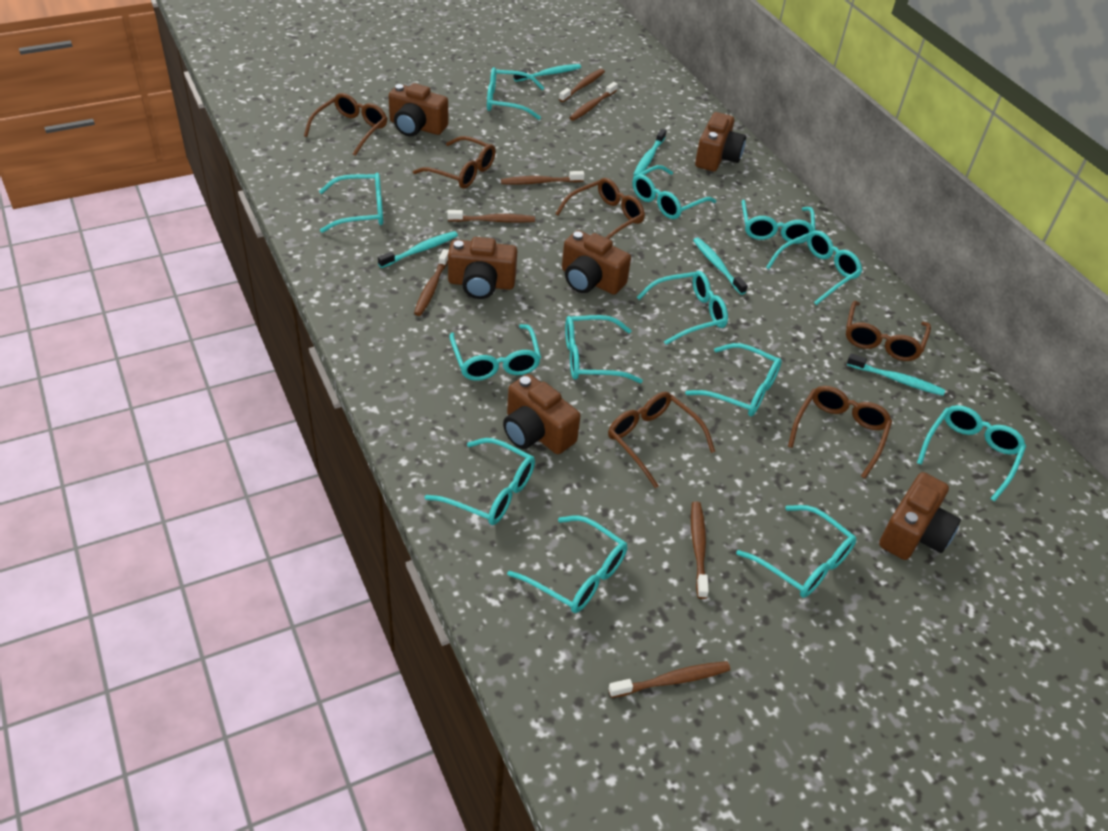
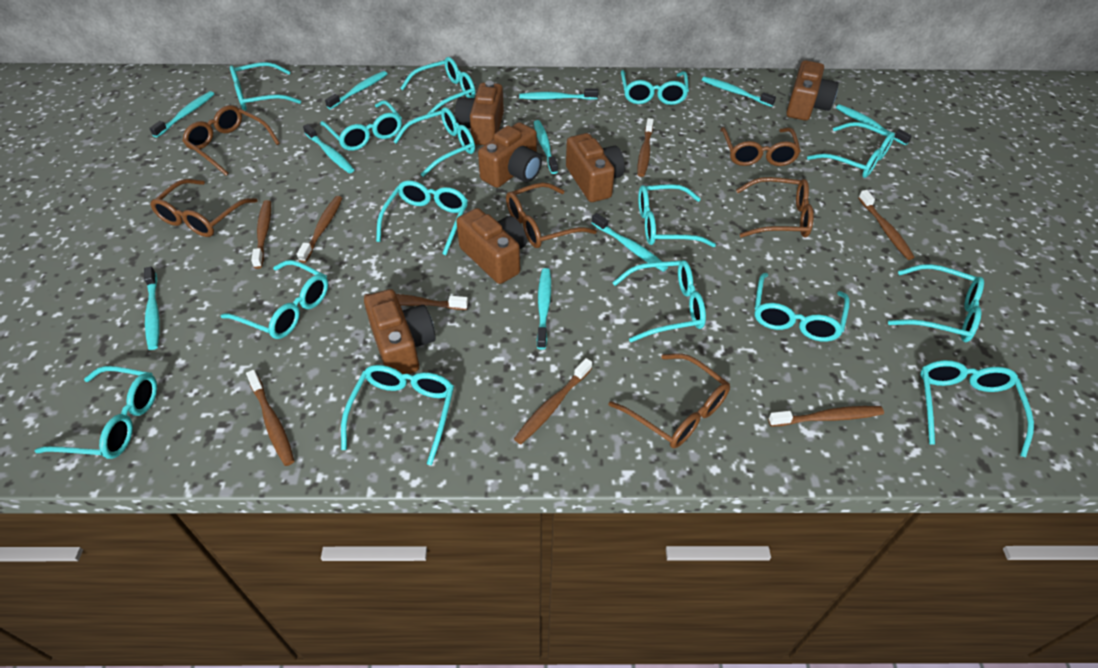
brown toothbrush: 7 -> 8
turquoise glasses: 13 -> 15
turquoise toothbrush: 5 -> 10

